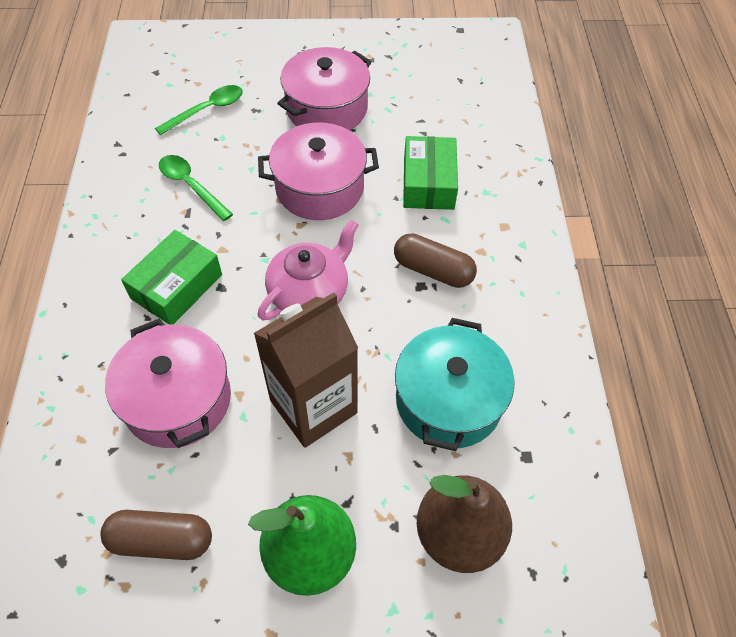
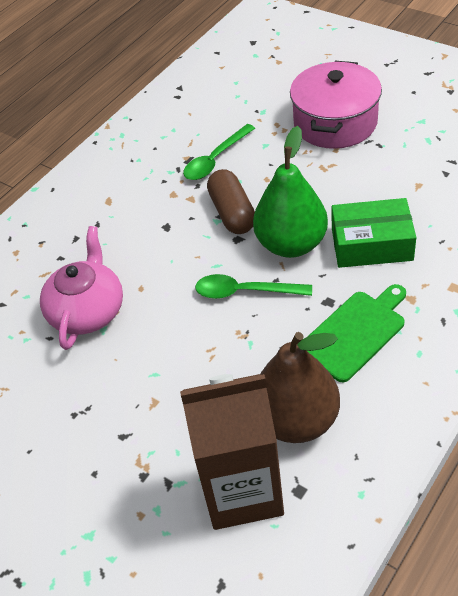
brown capsule: 2 -> 1
green box: 2 -> 1
green cutting board: 0 -> 1
pink pot: 3 -> 1
turquoise pot: 1 -> 0

